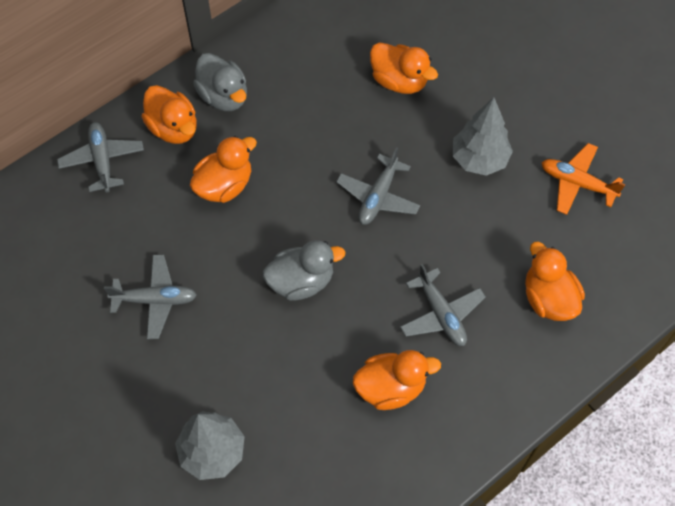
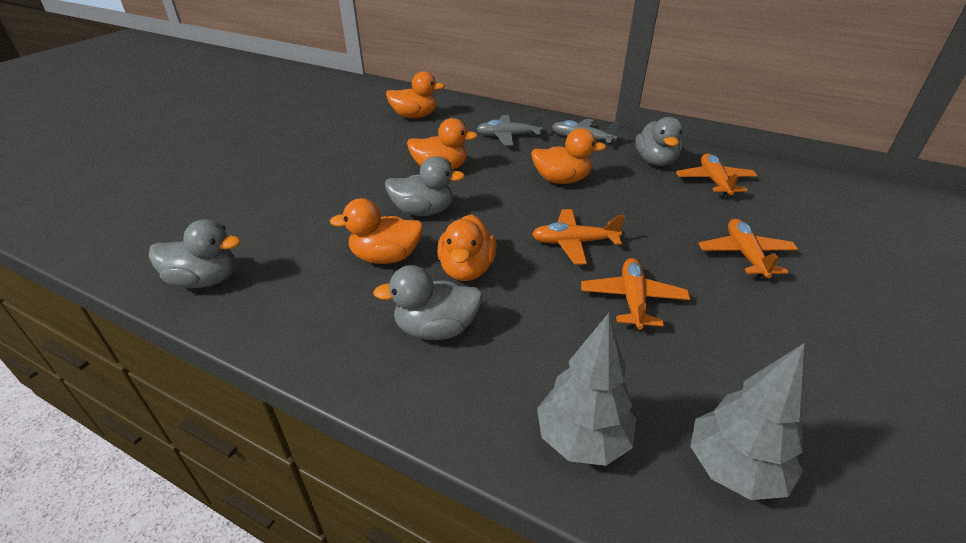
grey duck: 2 -> 4
grey plane: 4 -> 2
orange plane: 1 -> 4

